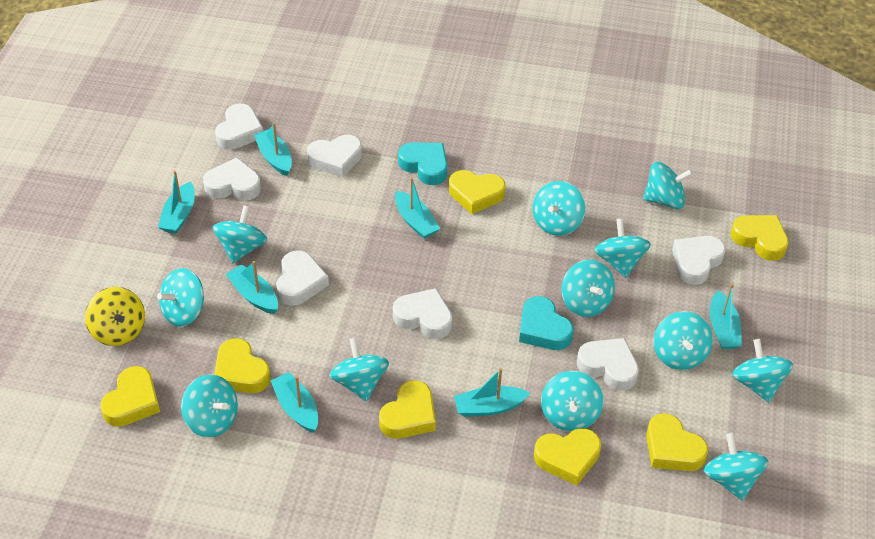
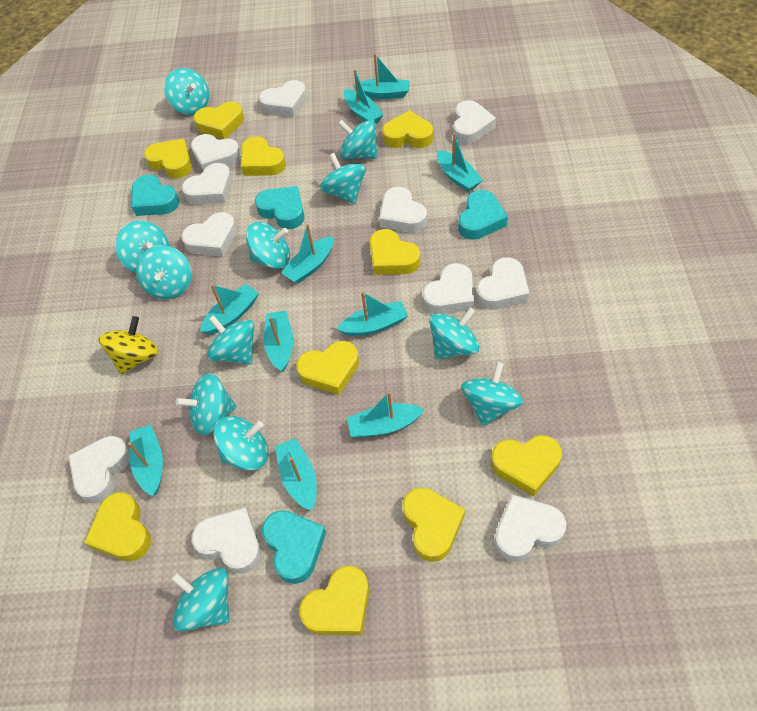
turquoise boat: 7 -> 10
turquoise heart: 2 -> 4
white heart: 7 -> 11
yellow heart: 7 -> 10

